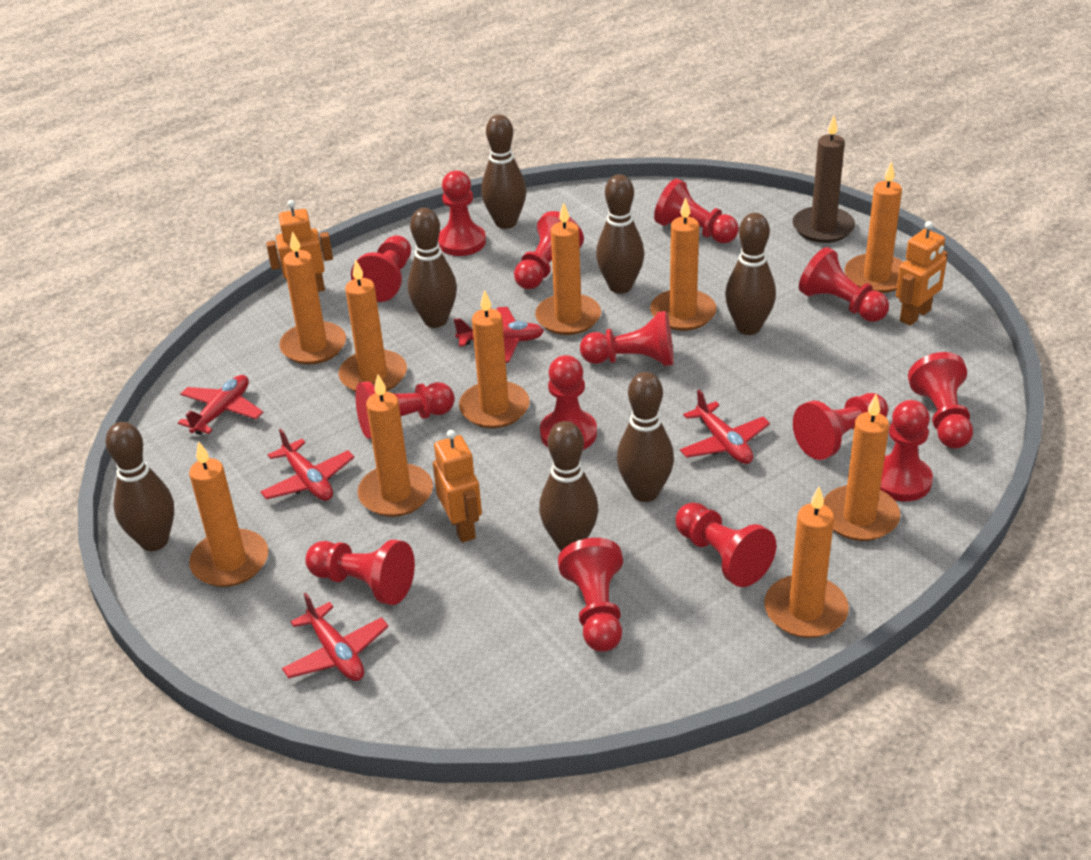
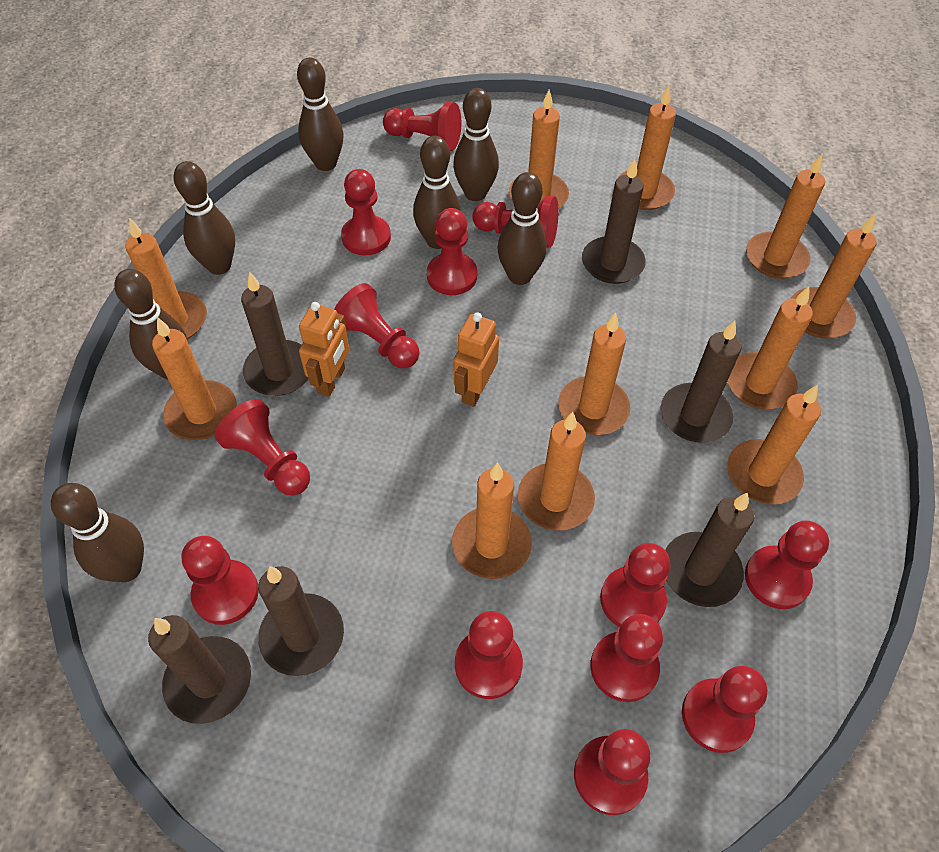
brown candle: 1 -> 6
orange candle: 10 -> 11
orange robot: 3 -> 2
red pawn: 14 -> 13
red plane: 5 -> 0

